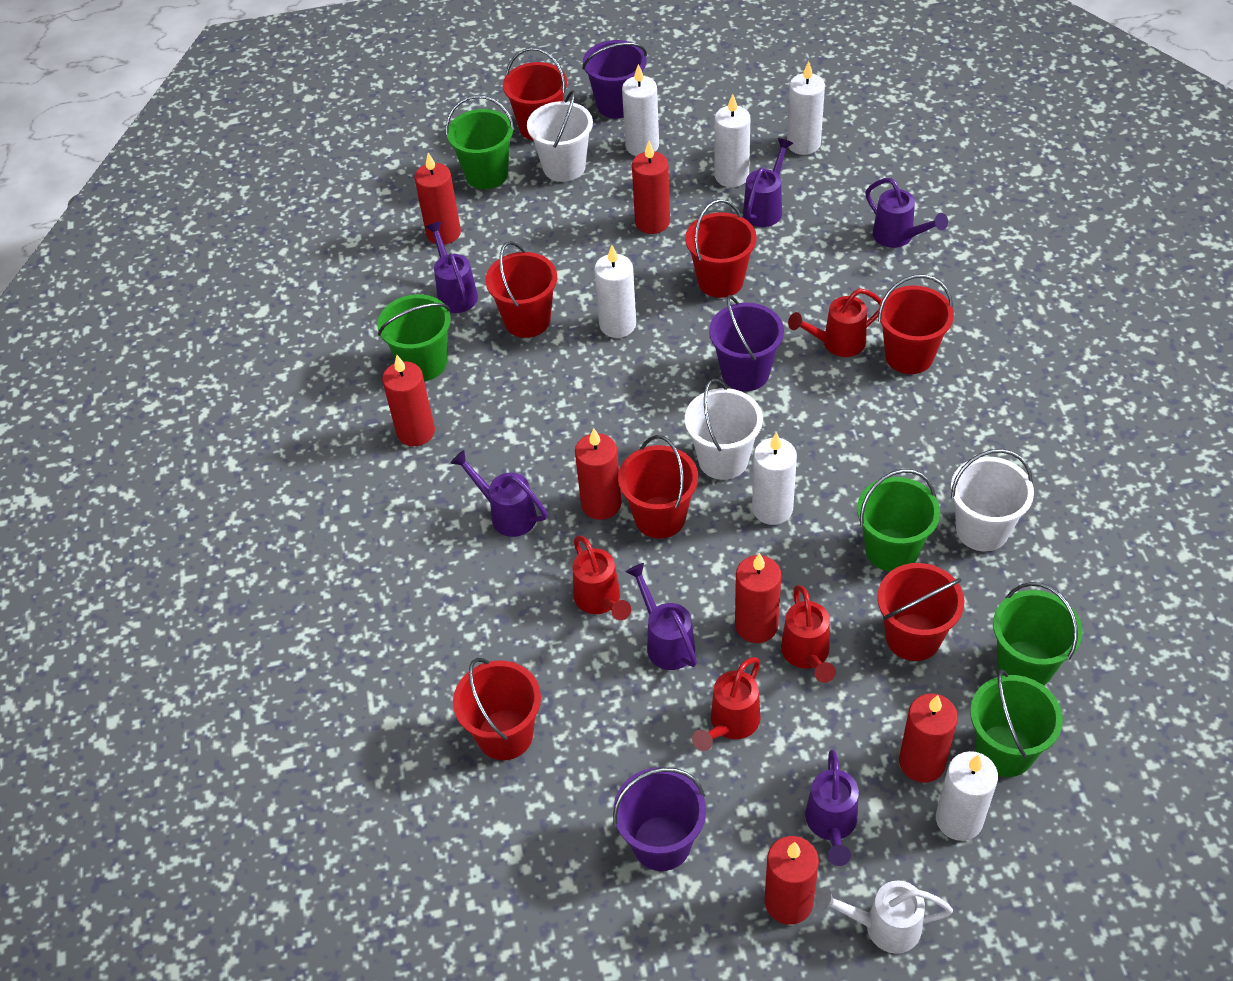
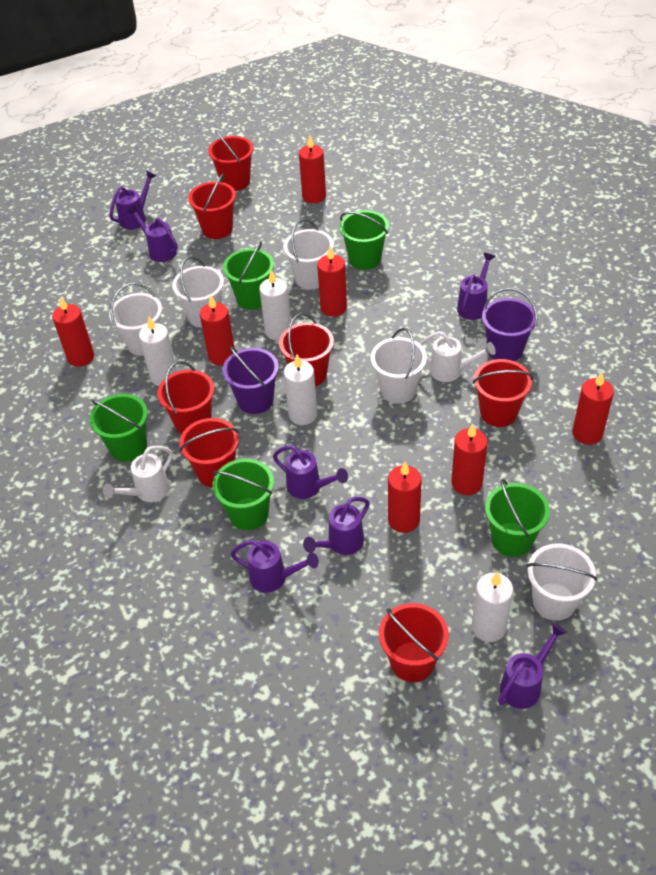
purple bucket: 3 -> 2
purple watering can: 6 -> 7
red watering can: 4 -> 0
white bucket: 3 -> 5
white candle: 6 -> 4
white watering can: 1 -> 2

